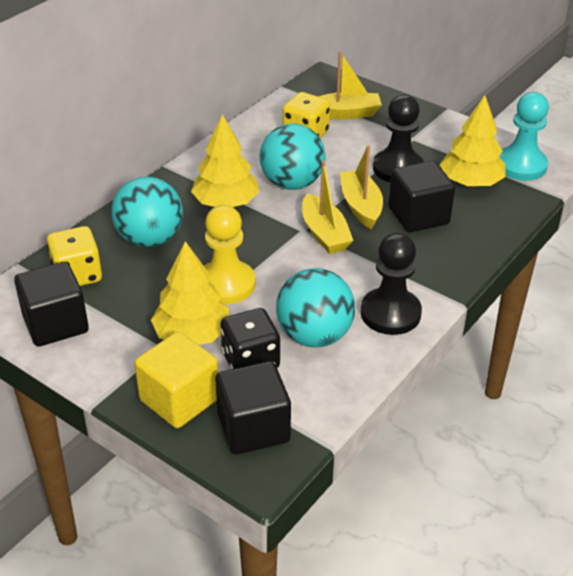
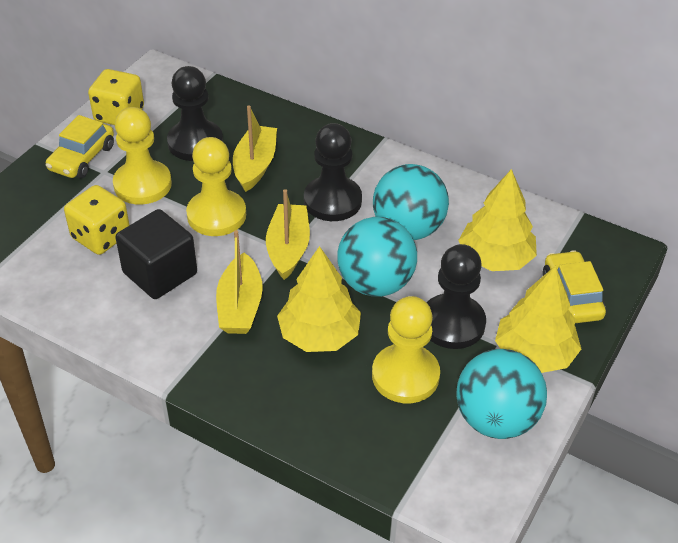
black cube: 3 -> 1
black dice: 1 -> 0
black pawn: 2 -> 3
turquoise pawn: 1 -> 0
yellow car: 0 -> 2
yellow cube: 1 -> 0
yellow pawn: 1 -> 3

